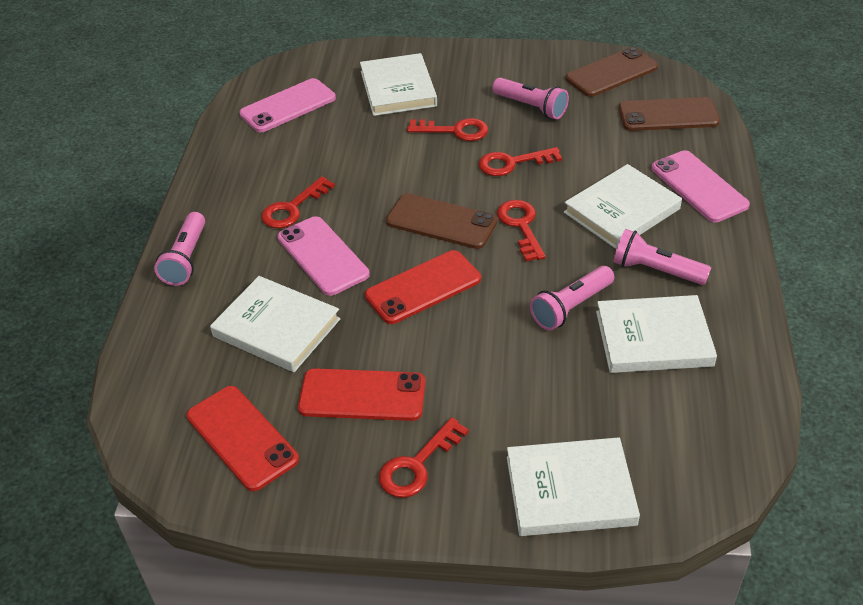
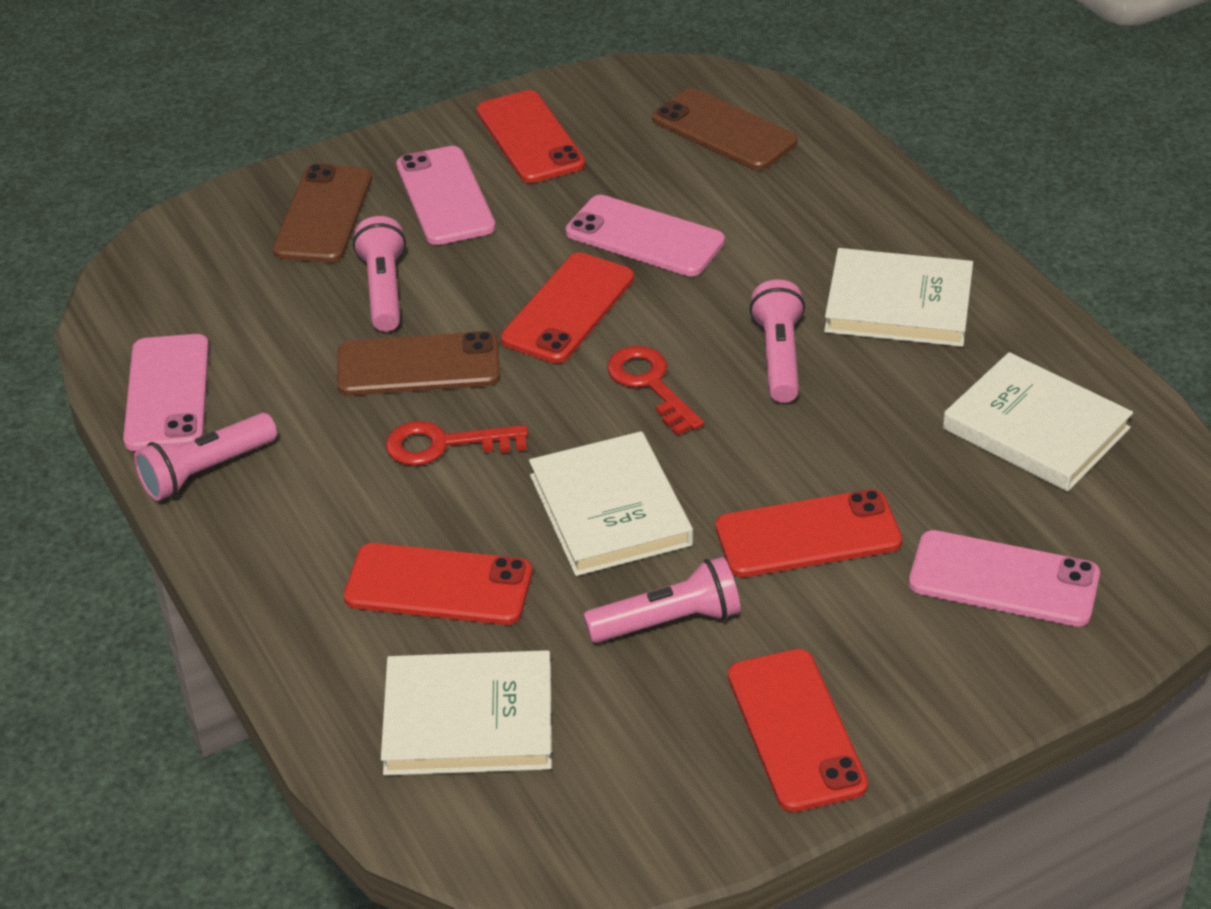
pink phone: 3 -> 4
red key: 5 -> 2
red phone: 3 -> 5
white book: 5 -> 4

